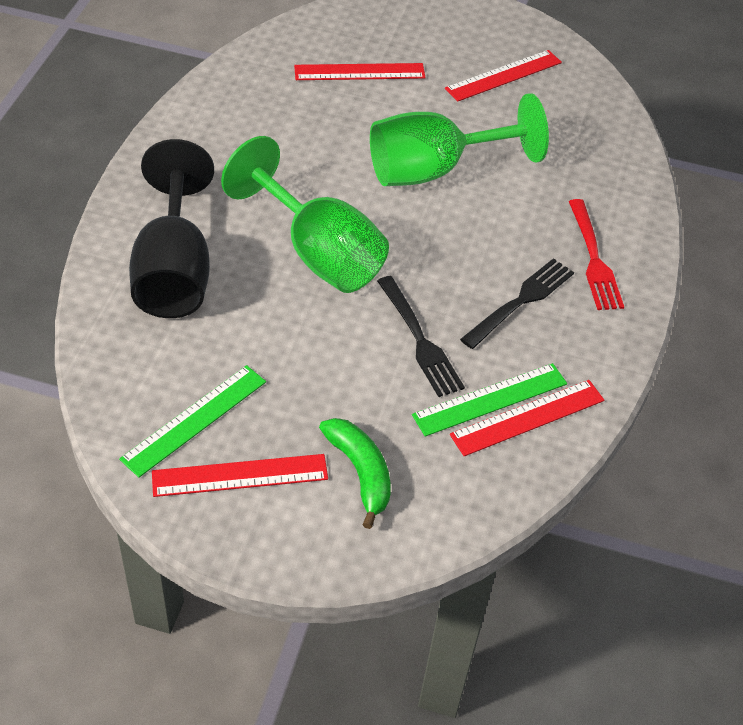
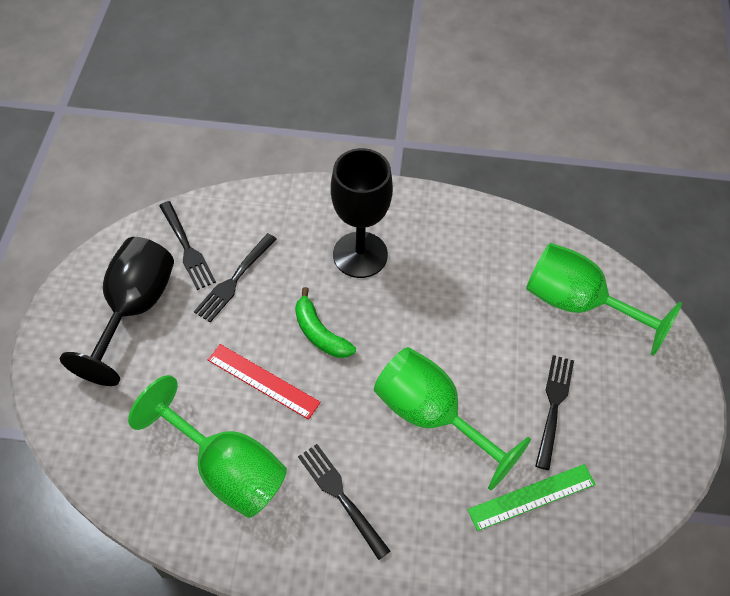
black fork: 2 -> 4
black goblet: 1 -> 2
green goblet: 2 -> 3
green ruler: 2 -> 1
red fork: 1 -> 0
red ruler: 4 -> 1

